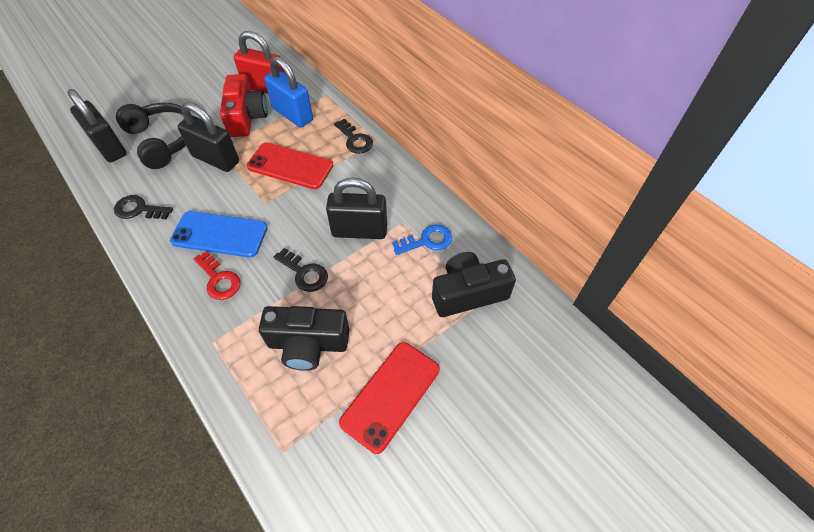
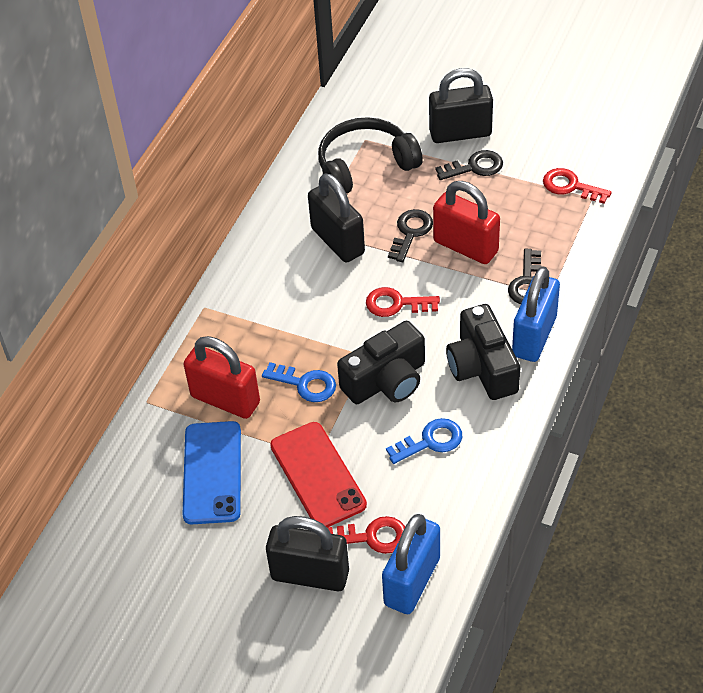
blue key: 1 -> 2
blue padlock: 1 -> 2
red camera: 1 -> 0
red key: 1 -> 3
red padlock: 1 -> 2
red phone: 2 -> 1

